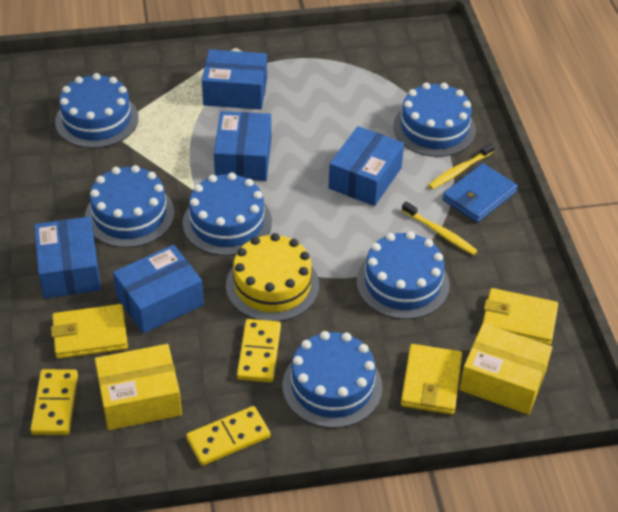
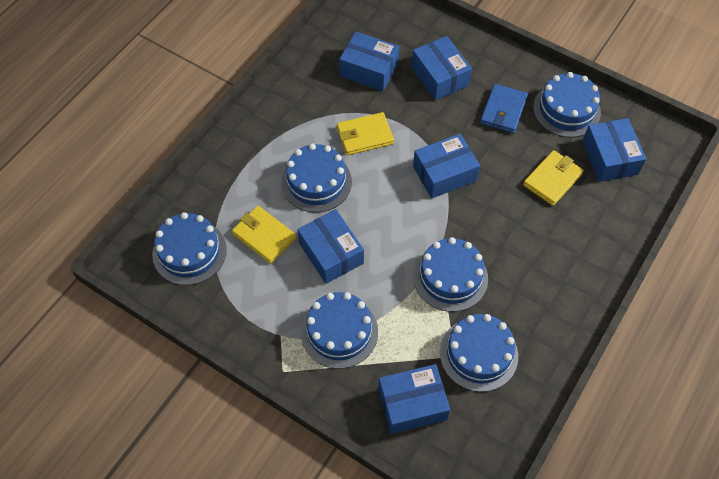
blue box: 5 -> 6
yellow box: 2 -> 0
yellow cake: 1 -> 0
yellow domino: 3 -> 0
yellow toothbrush: 2 -> 0

